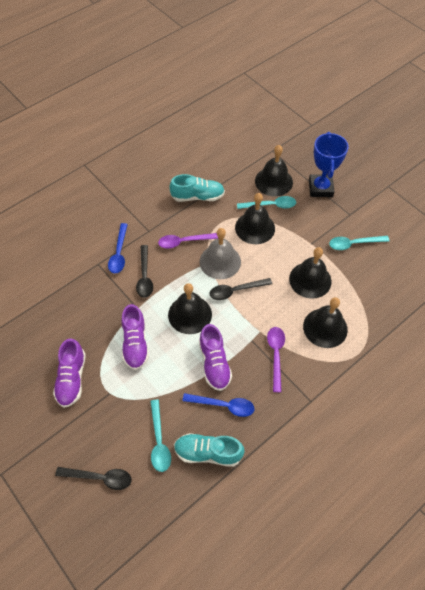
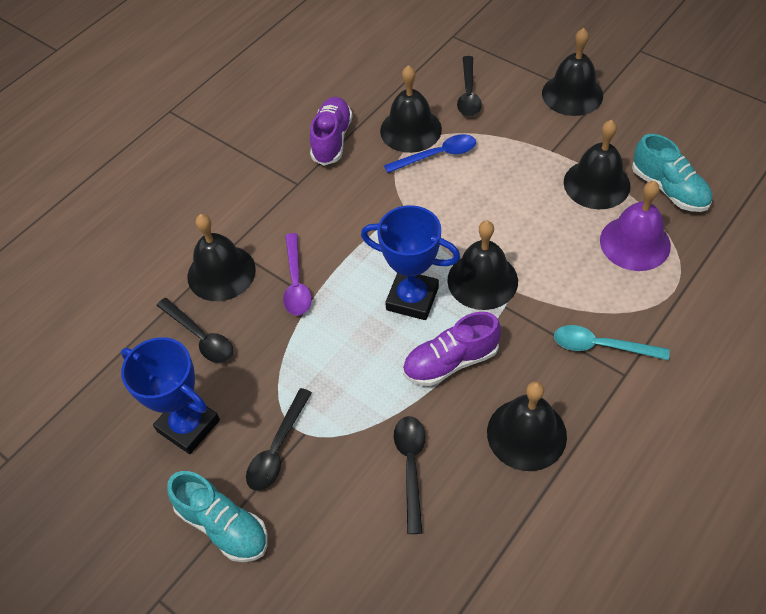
black bell: 5 -> 6
black spoon: 3 -> 4
blue spoon: 2 -> 1
blue trophy: 1 -> 2
grey bell: 1 -> 0
purple bell: 0 -> 1
purple shoe: 3 -> 2
purple spoon: 2 -> 1
turquoise spoon: 3 -> 1

